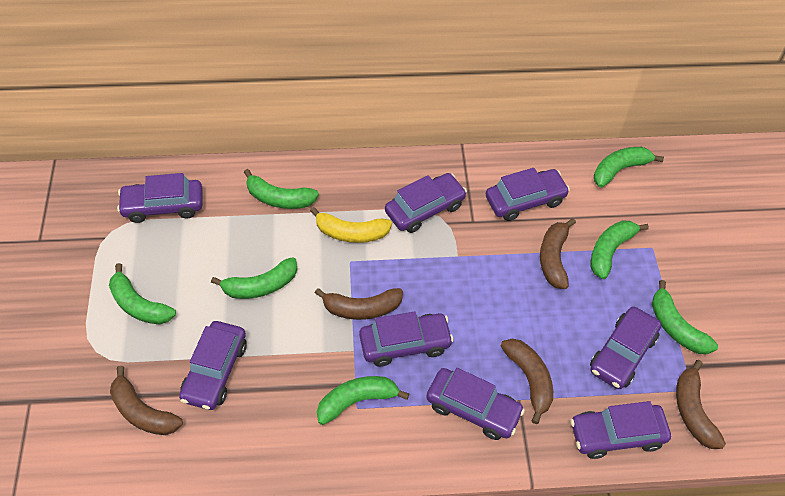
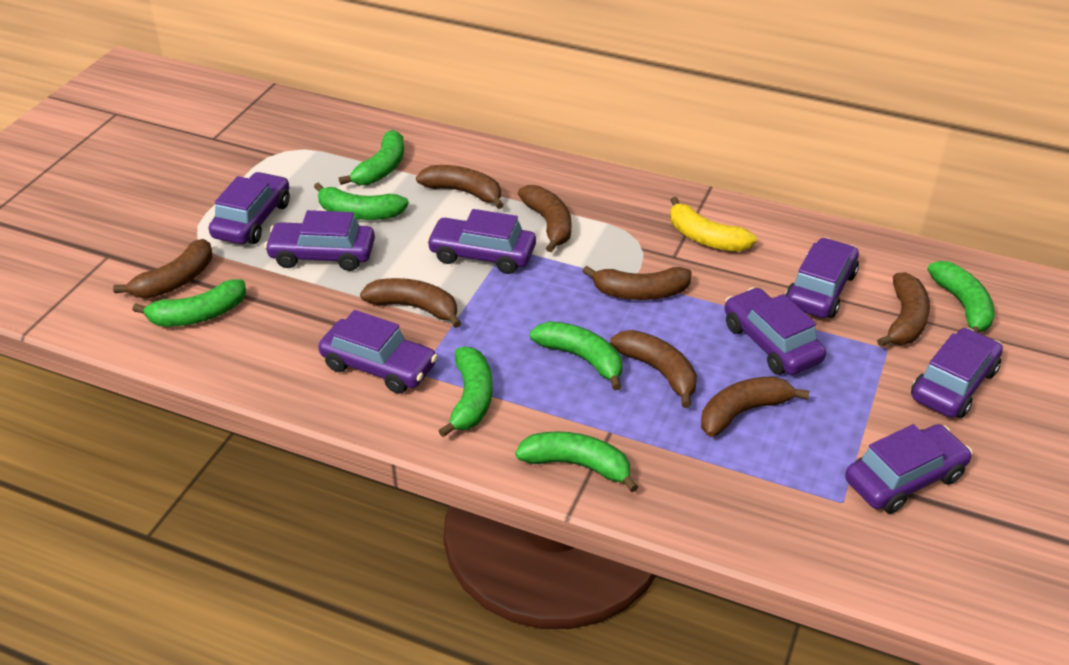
brown banana: 5 -> 8

